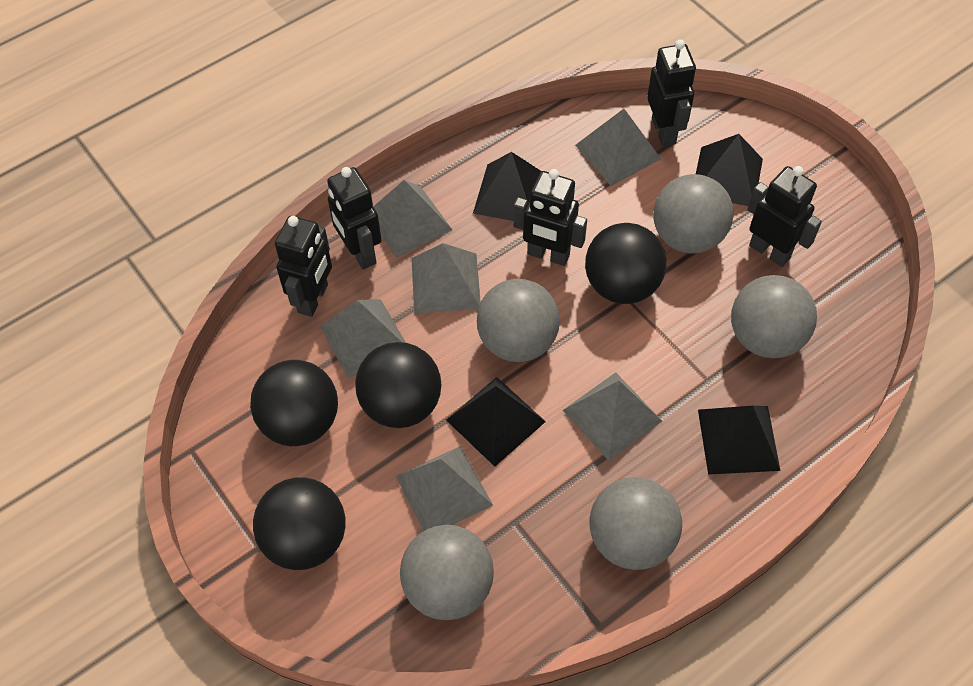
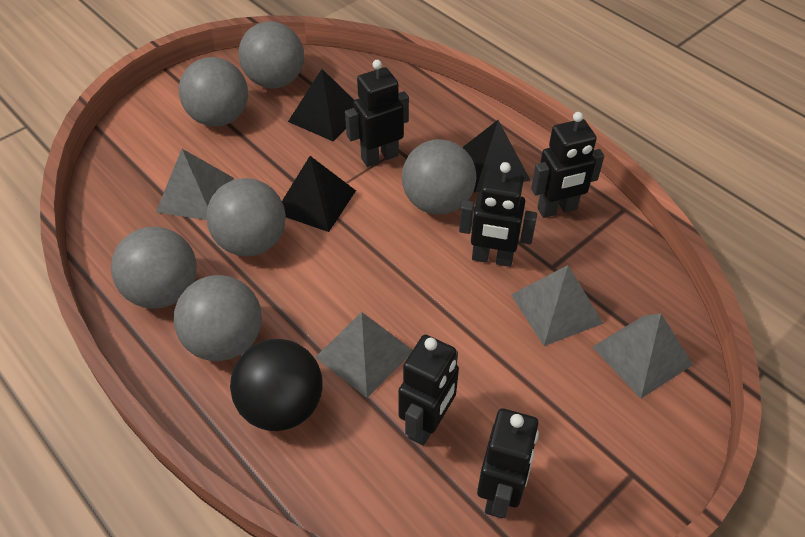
black ball: 4 -> 1
black pyramid: 4 -> 3
grey ball: 5 -> 6
grey pyramid: 6 -> 4

